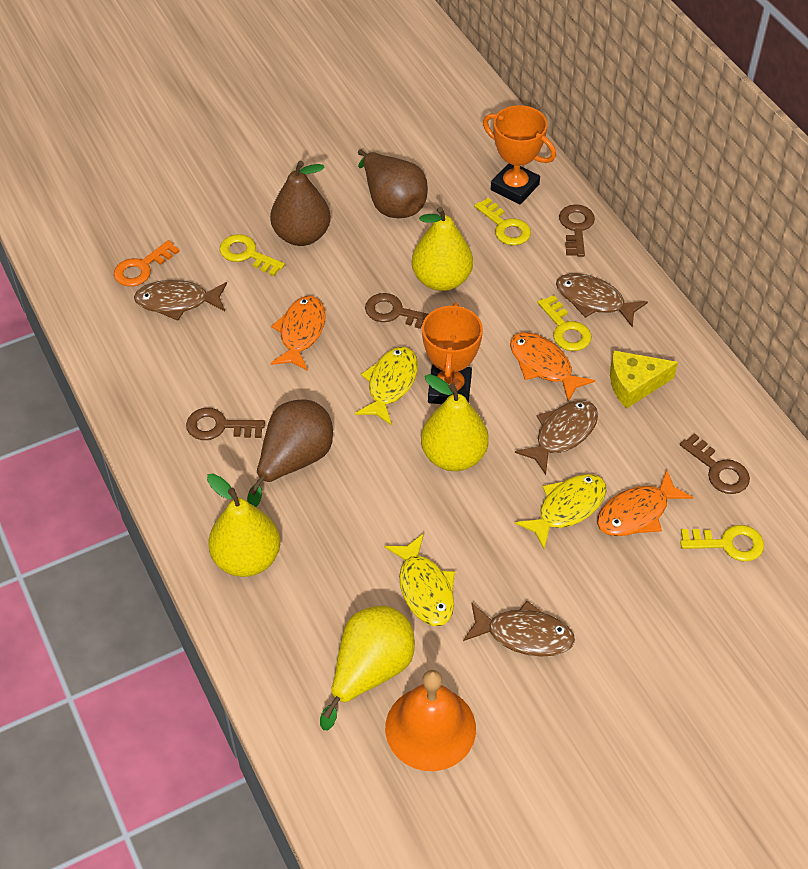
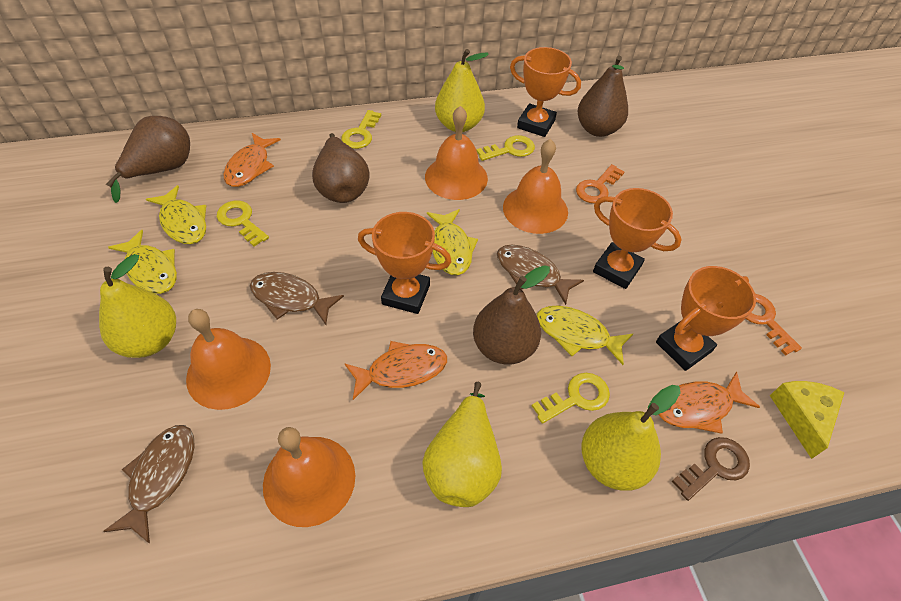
brown fish: 4 -> 3
brown key: 4 -> 1
brown pear: 3 -> 4
orange bell: 1 -> 4
orange key: 1 -> 2
orange trophy: 2 -> 4
yellow fish: 3 -> 4

